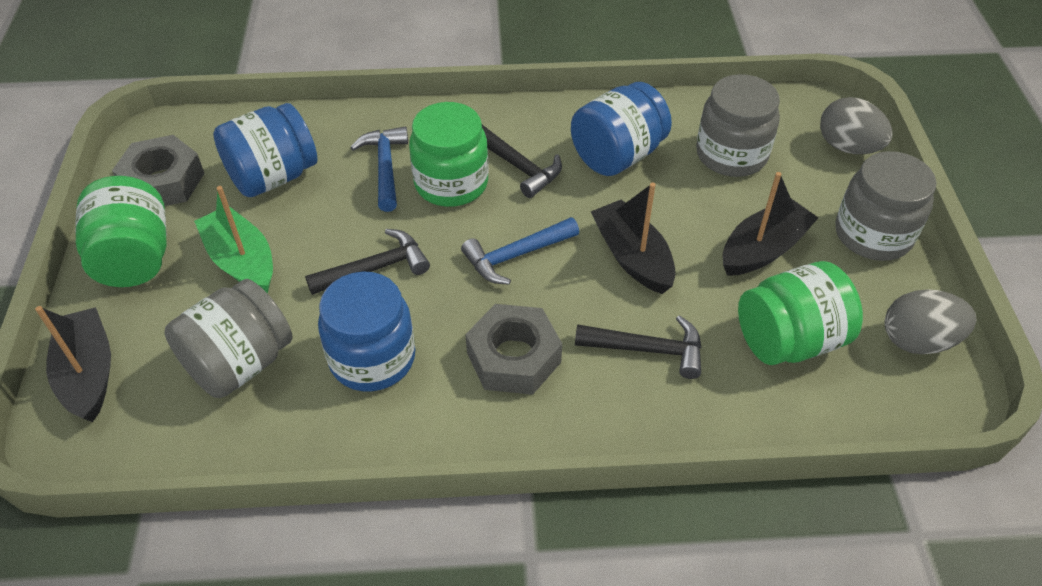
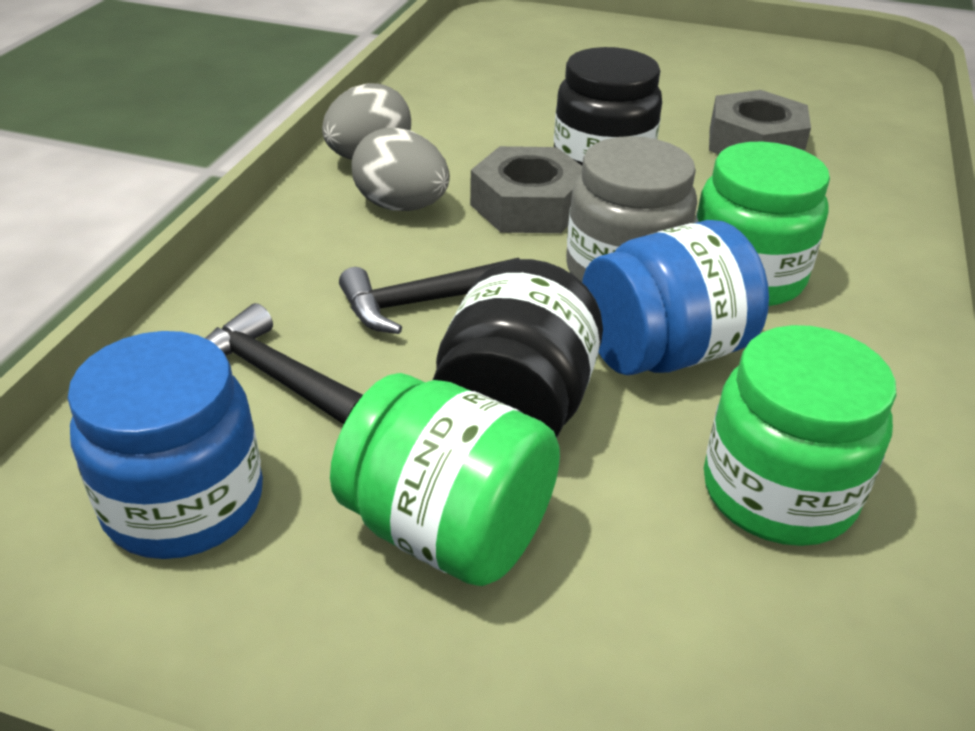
black boat: 3 -> 0
black hammer: 3 -> 2
black jar: 0 -> 2
blue hammer: 2 -> 0
blue jar: 3 -> 2
green boat: 1 -> 0
grey jar: 3 -> 1

